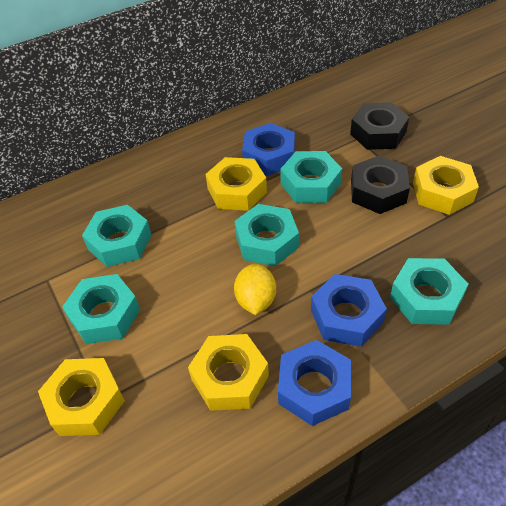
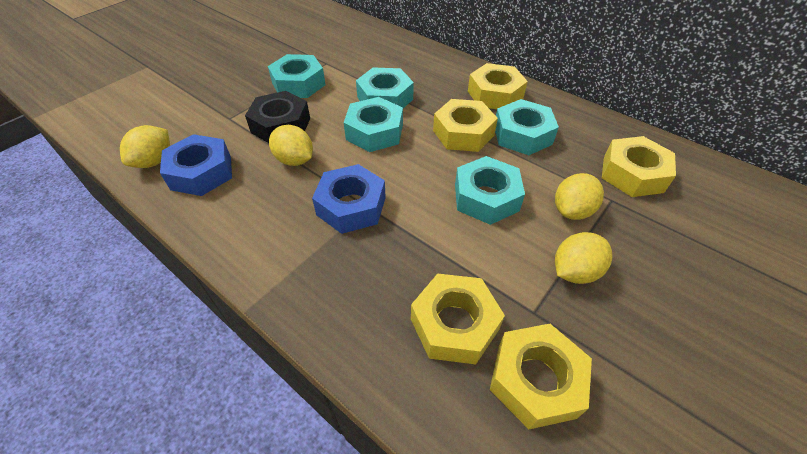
black nut: 2 -> 1
blue nut: 3 -> 2
yellow lemon: 1 -> 4
yellow nut: 4 -> 5

